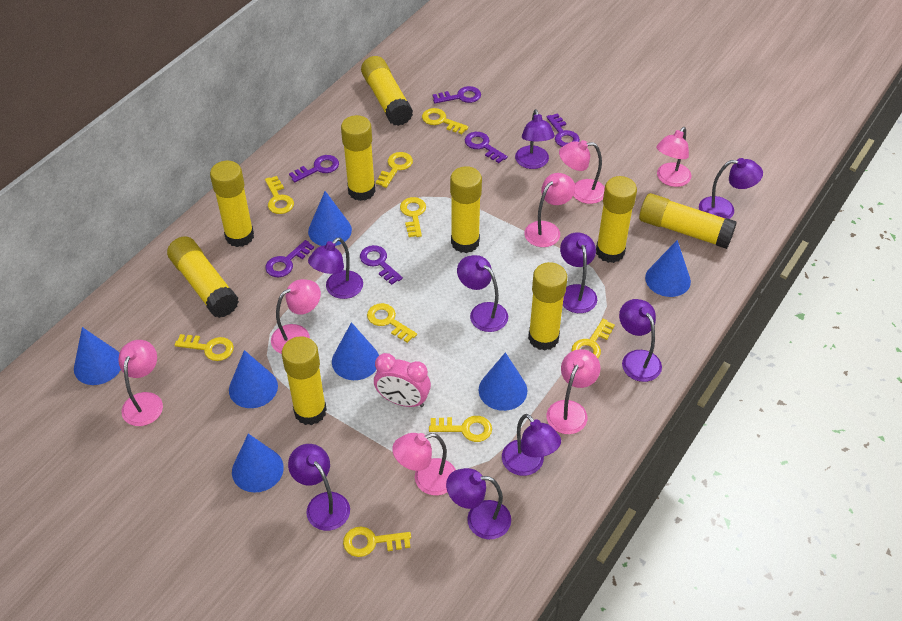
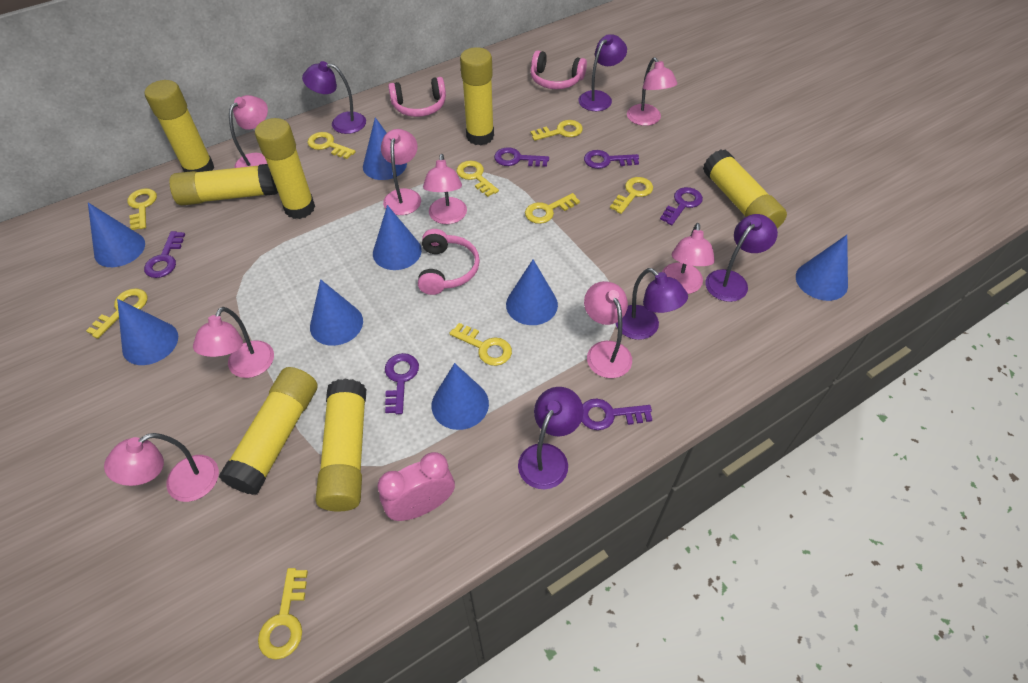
blue cone: 7 -> 8
pink headphones: 0 -> 3
pink lamp: 7 -> 8
purple lamp: 9 -> 5
yellow glue stick: 9 -> 7

